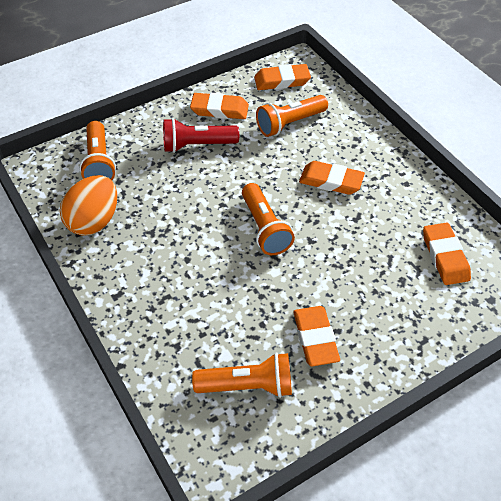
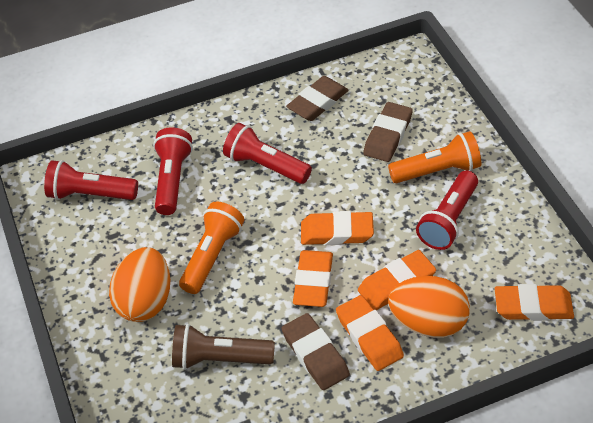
brown eraser: 0 -> 3
brown flashlight: 0 -> 1
orange egg: 1 -> 2
orange flashlight: 4 -> 2
red flashlight: 1 -> 4

